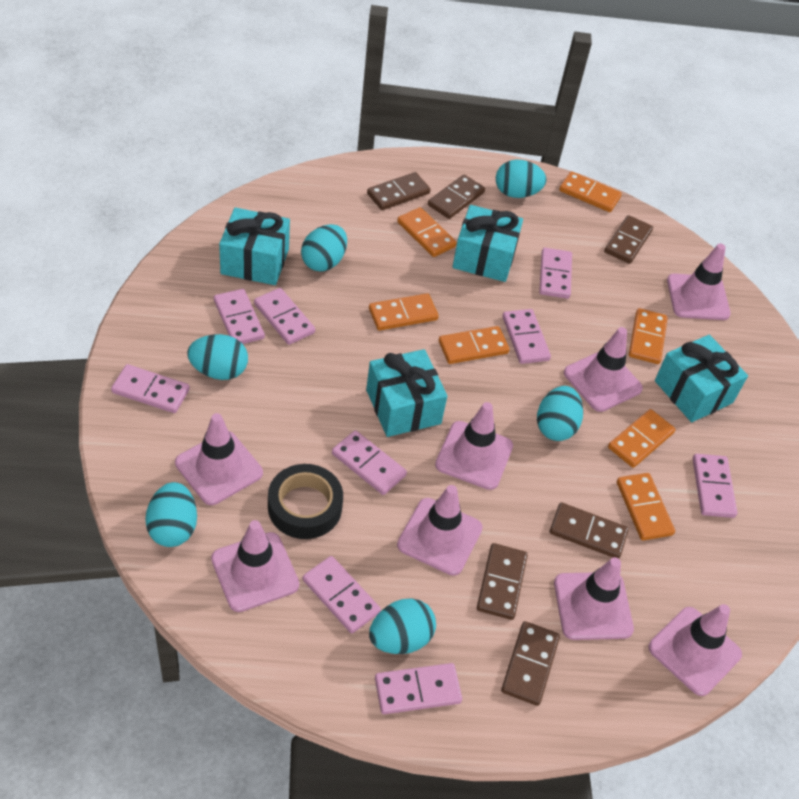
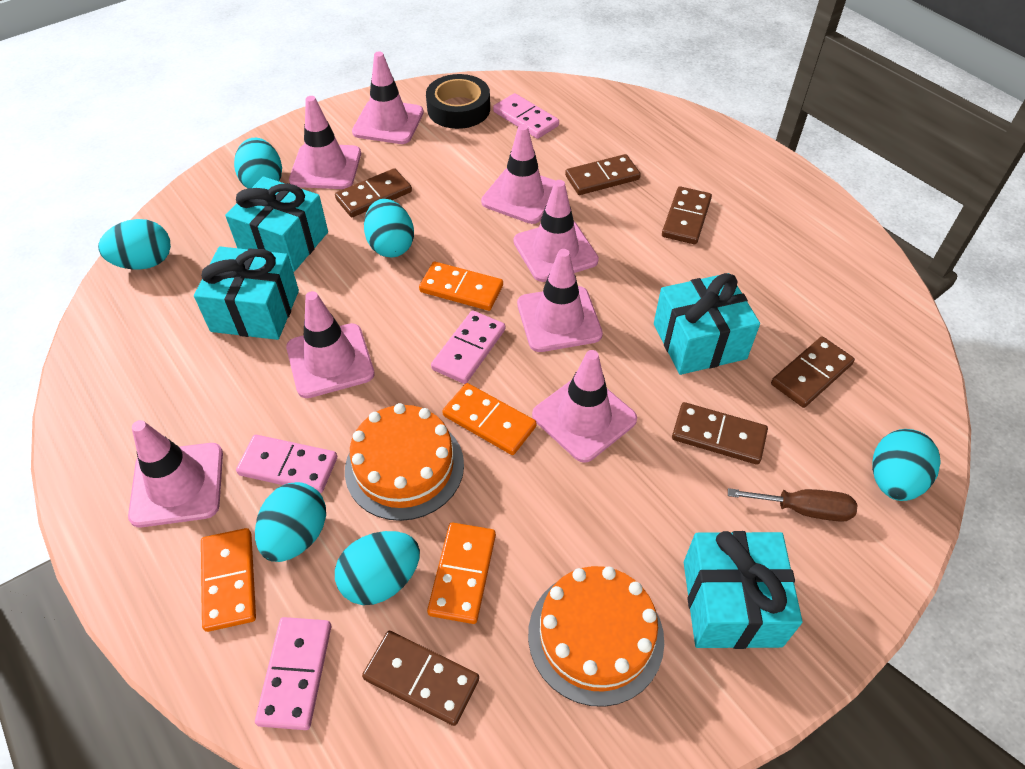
brown screwdriver: 0 -> 1
orange cake: 0 -> 2
orange domino: 7 -> 4
pink domino: 9 -> 4

